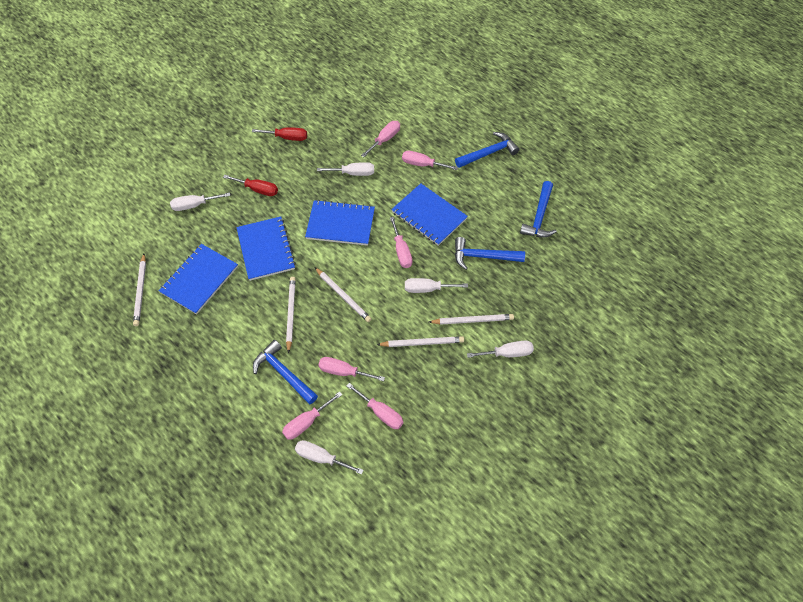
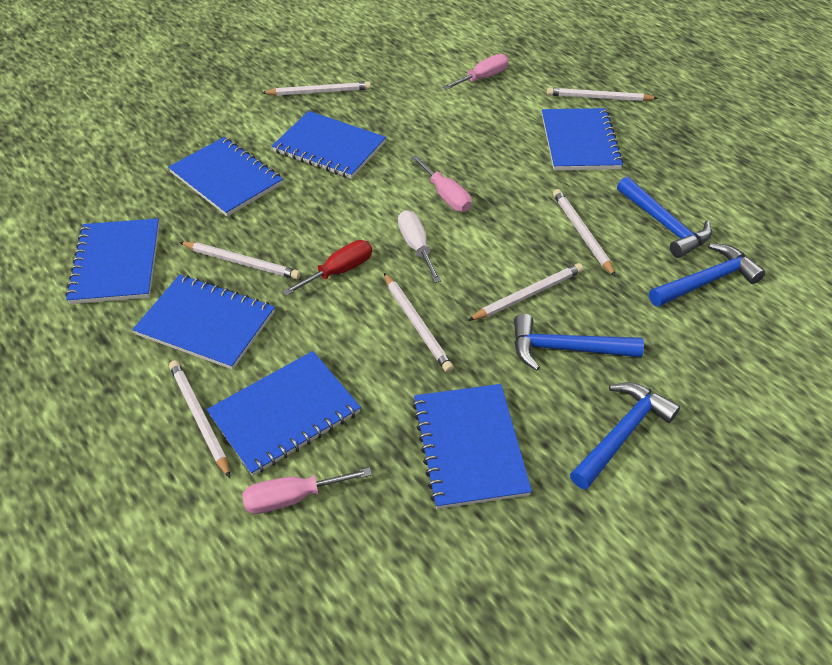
blue notebook: 4 -> 7
pink screwdriver: 6 -> 3
red screwdriver: 2 -> 1
white pencil: 5 -> 7
white screwdriver: 5 -> 1

